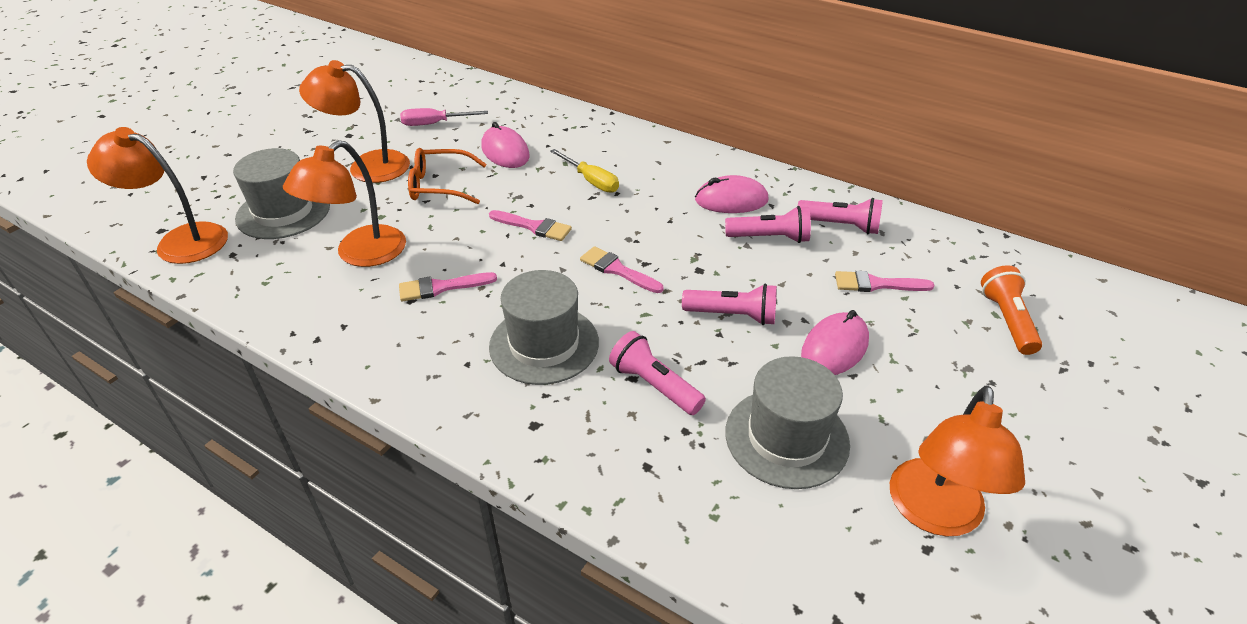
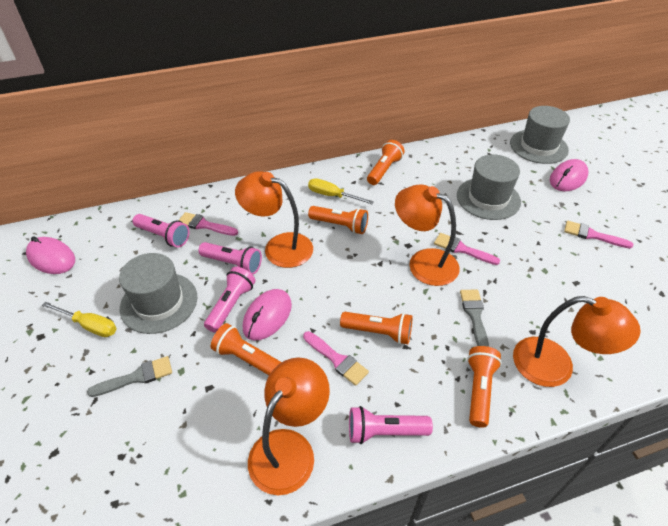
grey brush: 0 -> 2
orange flashlight: 1 -> 5
orange glasses: 1 -> 0
pink screwdriver: 1 -> 0
yellow screwdriver: 1 -> 2

